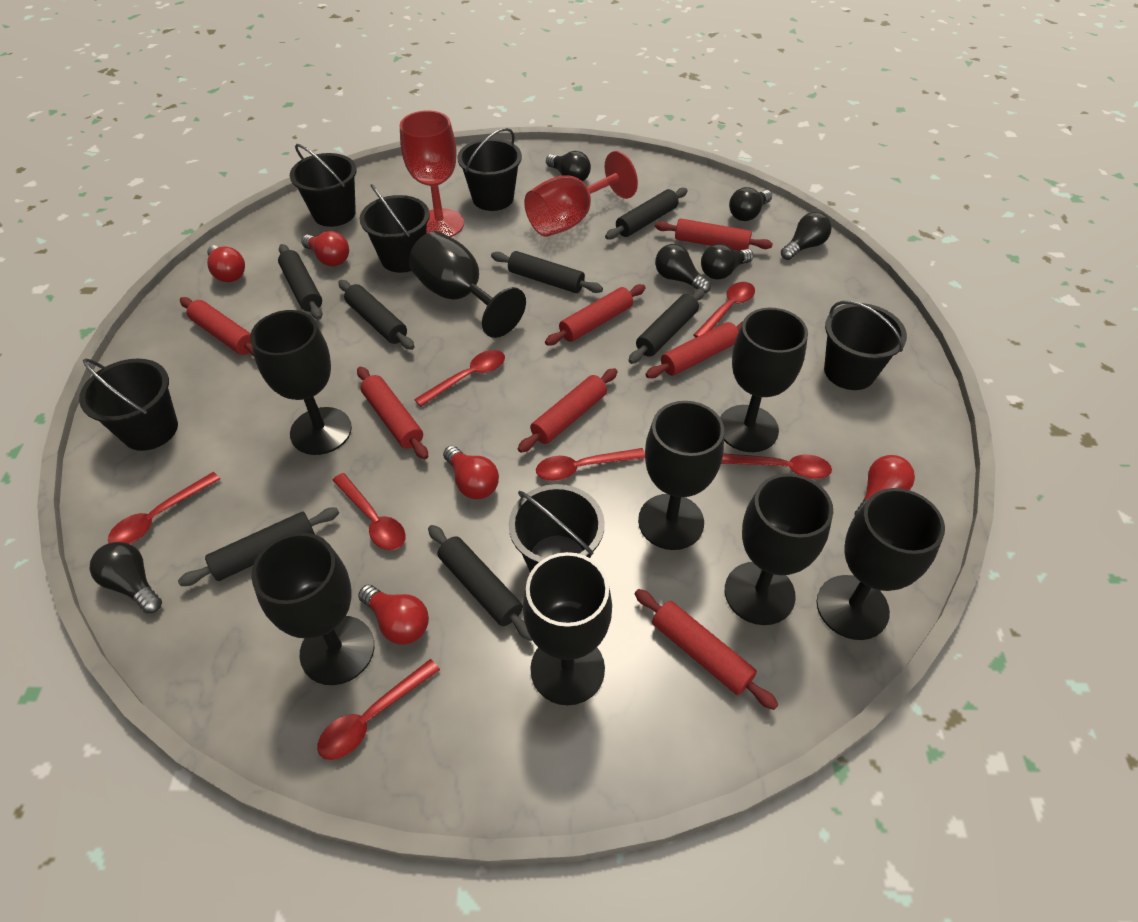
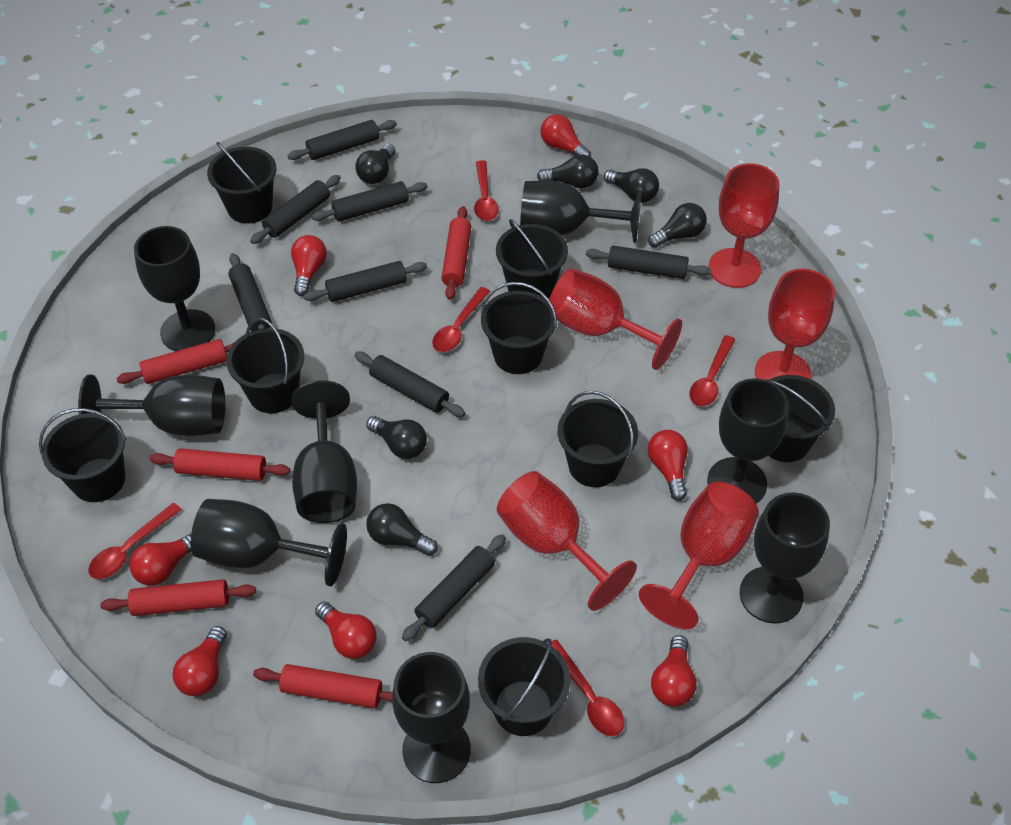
black bucket: 6 -> 8
black rolling pin: 7 -> 8
red goblet: 2 -> 5
red light bulb: 5 -> 7
red rolling pin: 7 -> 5
red spoon: 7 -> 5

